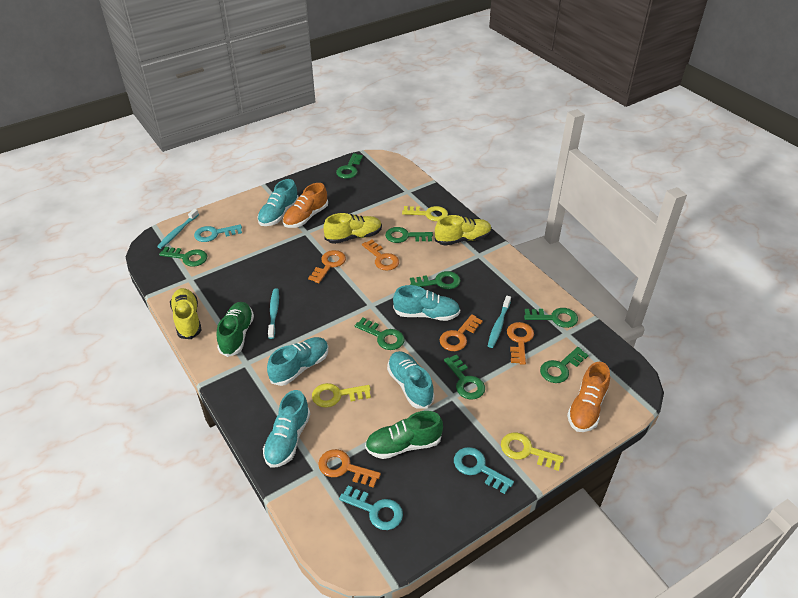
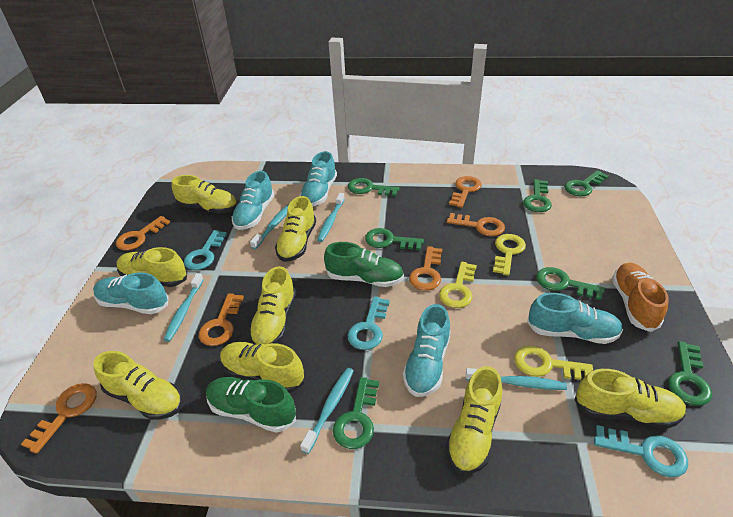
green key: 8 -> 7
orange key: 5 -> 6
orange shoe: 2 -> 1
turquoise toothbrush: 3 -> 5
yellow shoe: 3 -> 8

